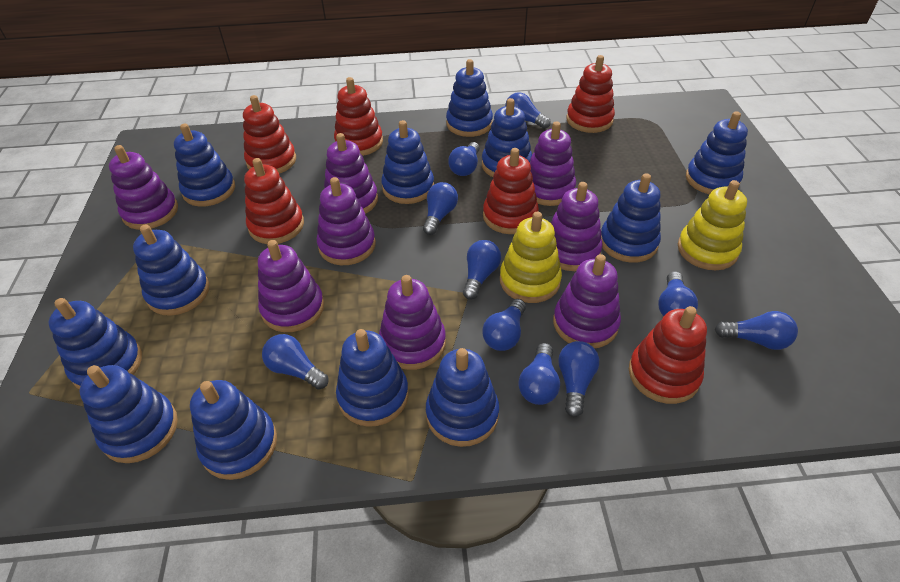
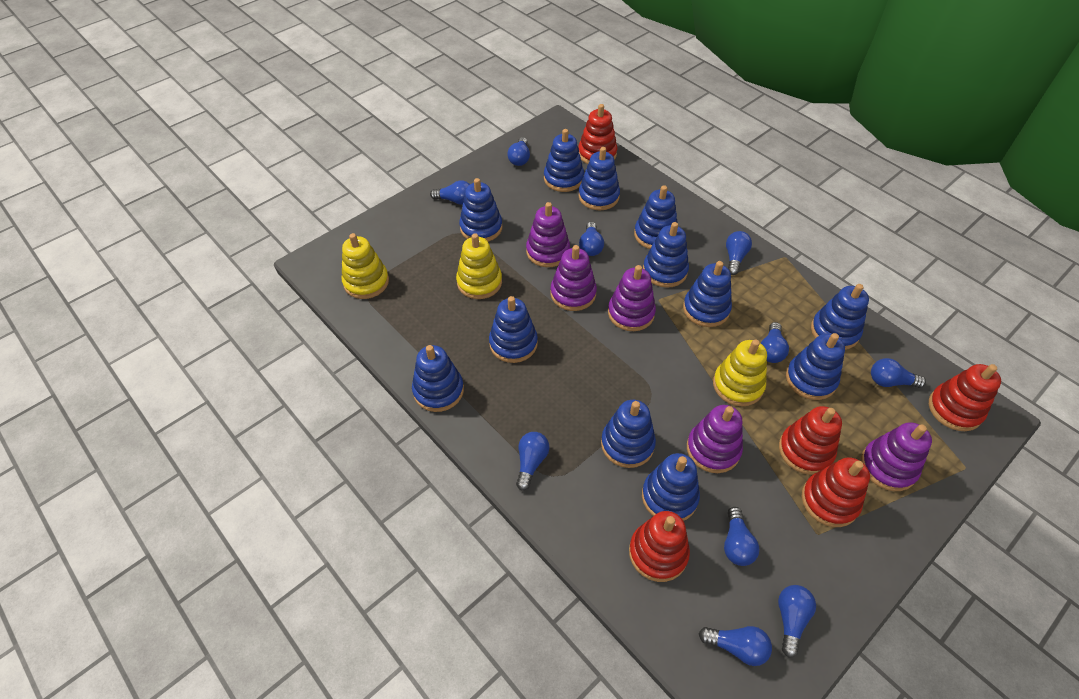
purple stacking toy: 8 -> 5
red stacking toy: 6 -> 5
yellow stacking toy: 2 -> 3

